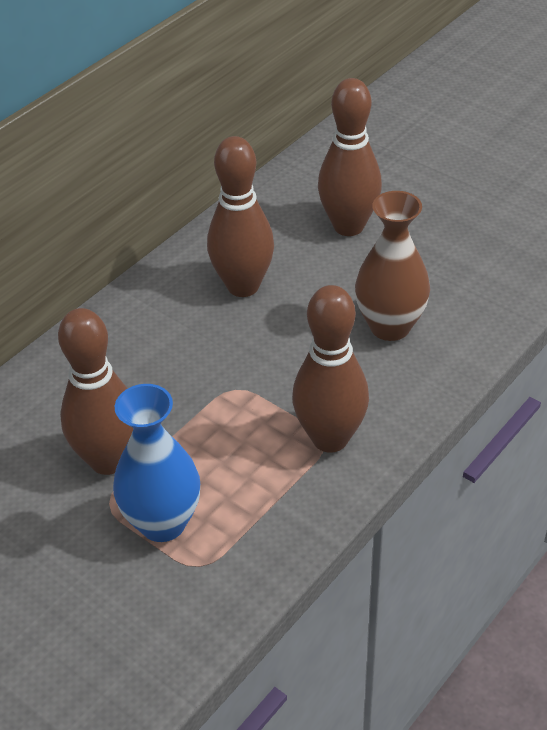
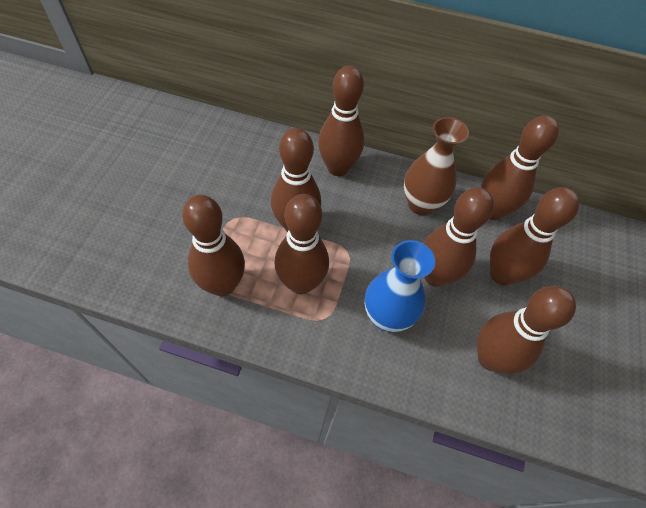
brown bowling pin: 4 -> 8

